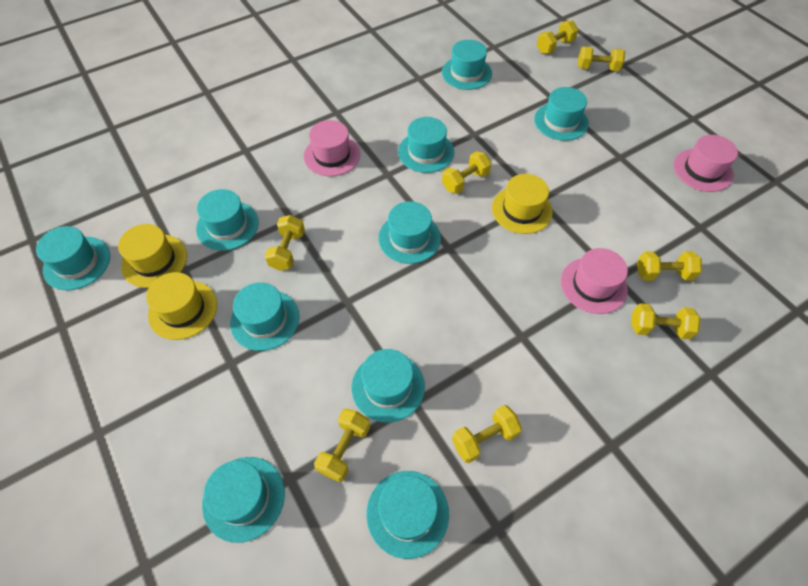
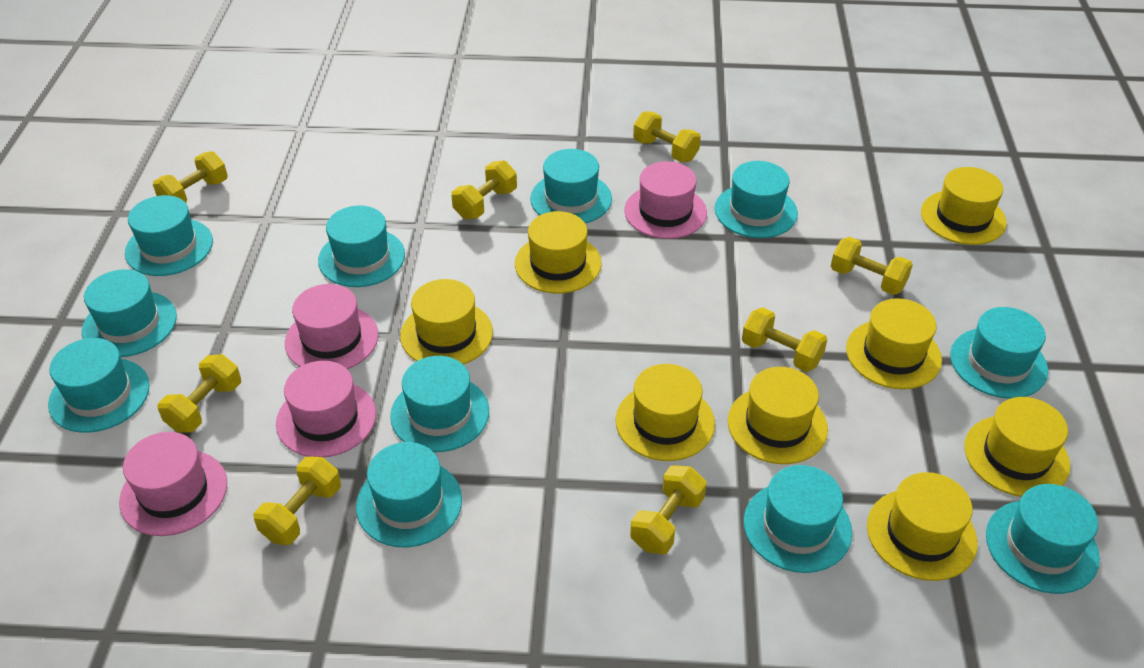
pink hat: 3 -> 4
turquoise hat: 10 -> 11
yellow hat: 3 -> 8

